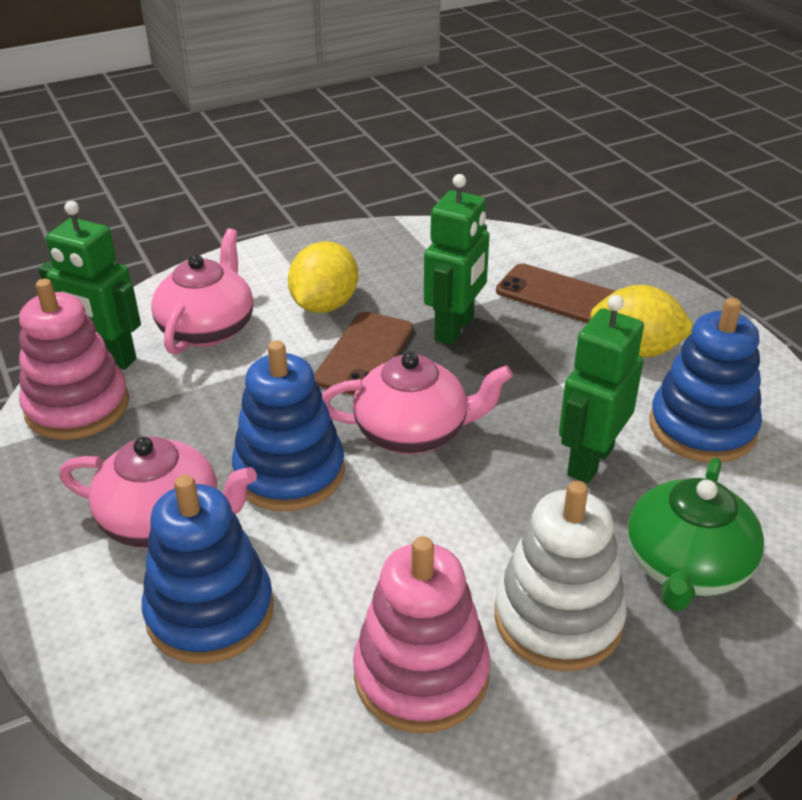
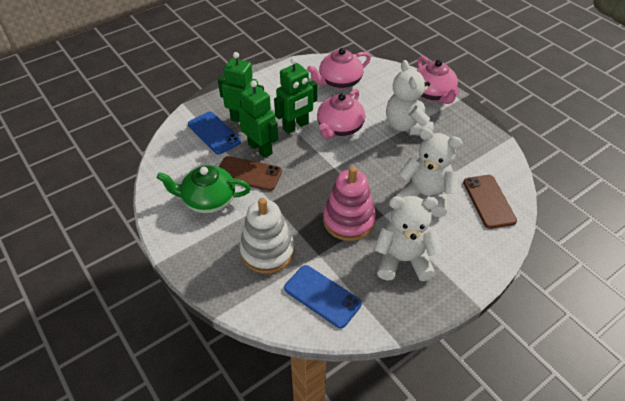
blue phone: 0 -> 2
blue stacking toy: 3 -> 0
pink stacking toy: 2 -> 1
white teddy bear: 0 -> 3
yellow lemon: 2 -> 0

